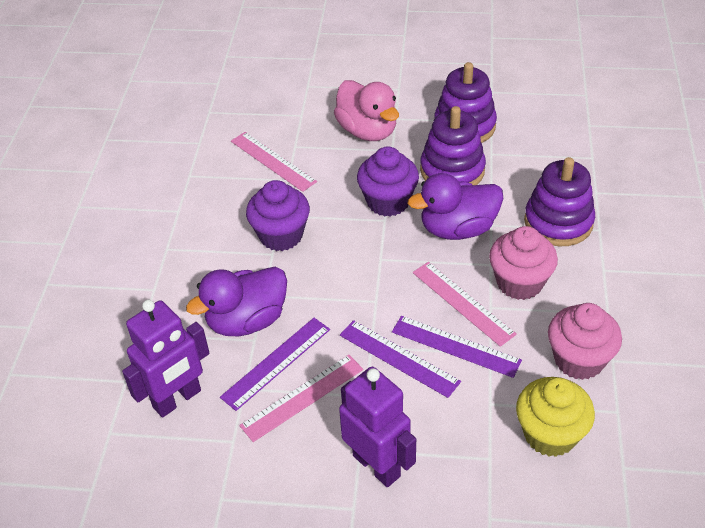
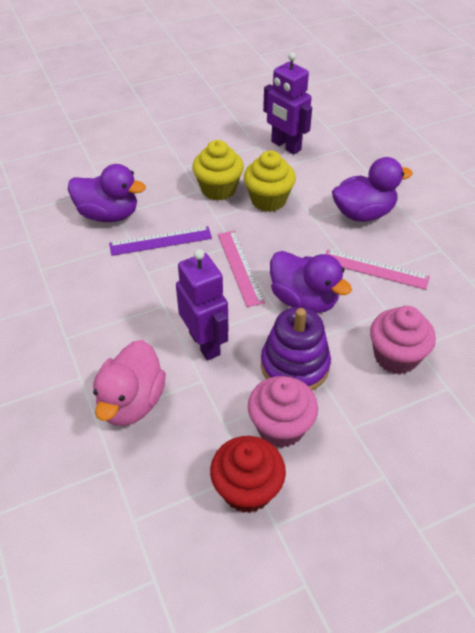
pink ruler: 3 -> 2
purple cupcake: 2 -> 0
purple duck: 2 -> 3
purple ruler: 3 -> 1
purple stacking toy: 3 -> 1
red cupcake: 0 -> 1
yellow cupcake: 1 -> 2

